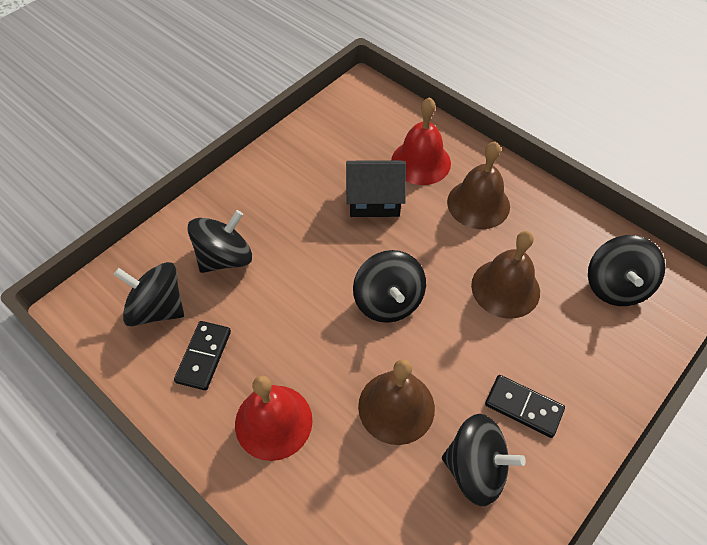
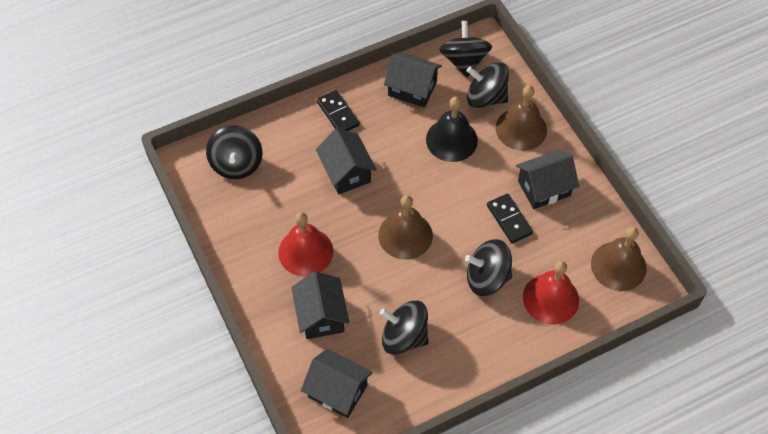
black bell: 0 -> 1
black house: 1 -> 5

